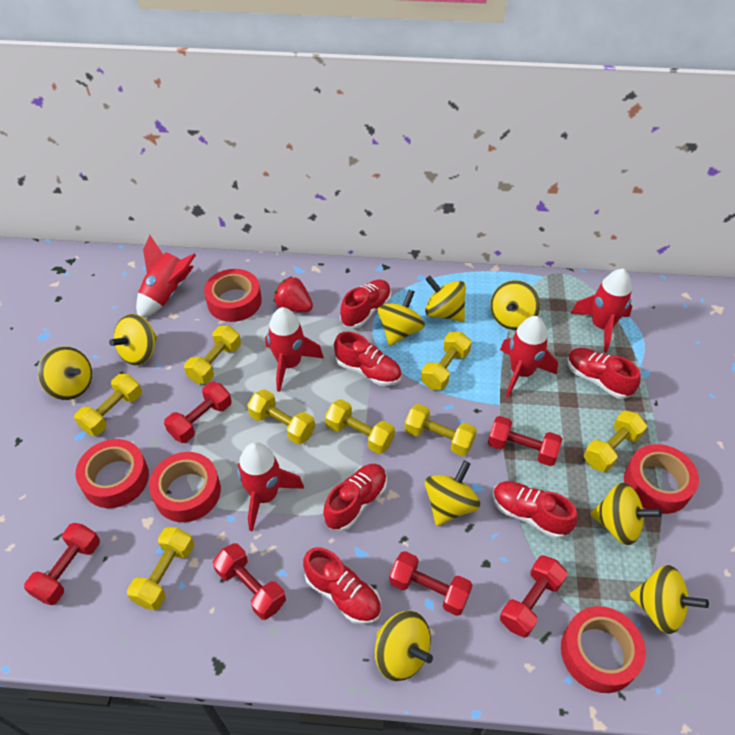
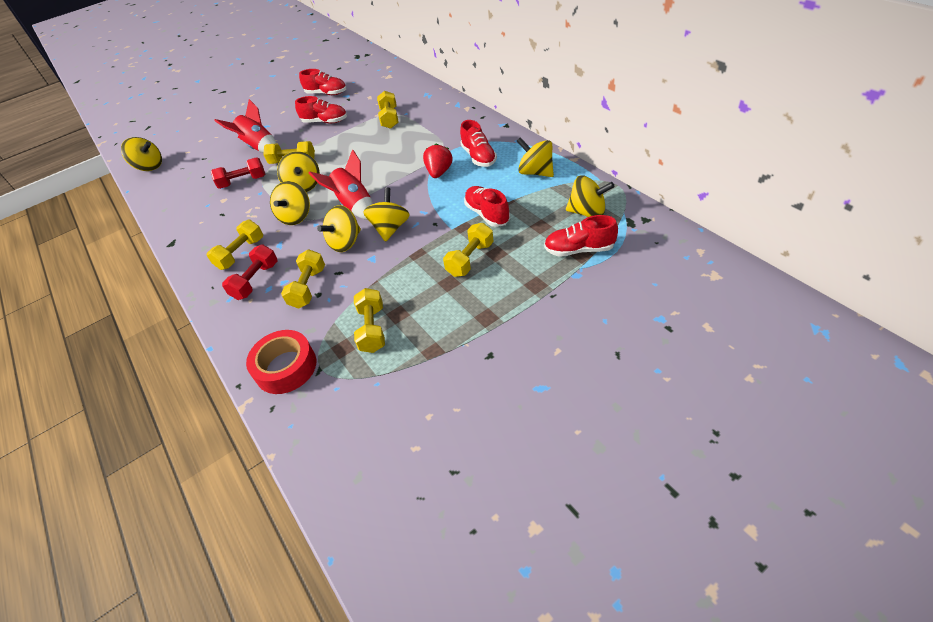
red dumbbell: 6 -> 2
red rocket: 5 -> 2
red shoe: 6 -> 5
red tape: 5 -> 1
yellow dumbbell: 8 -> 6
yellow spinning top: 9 -> 7

